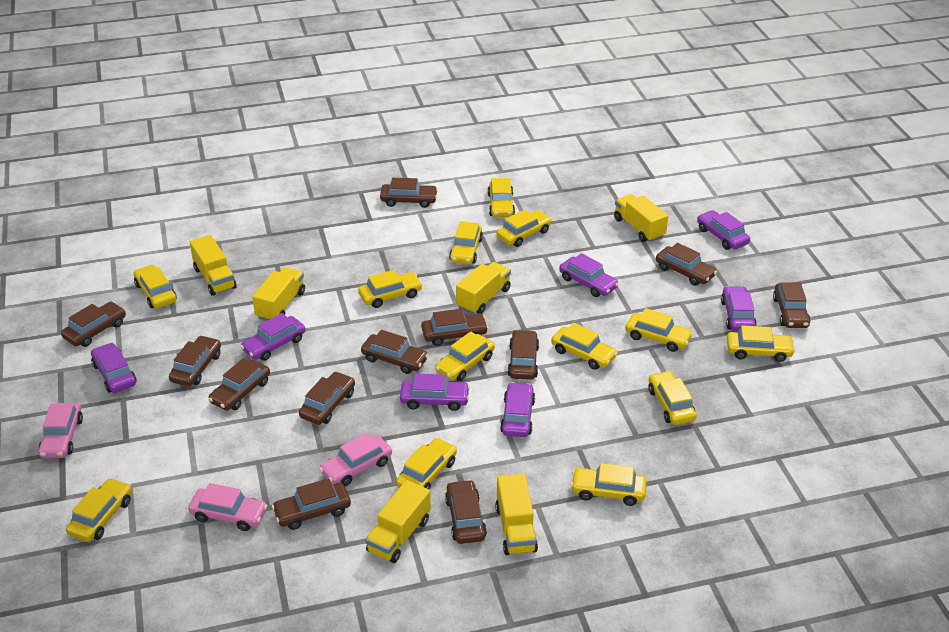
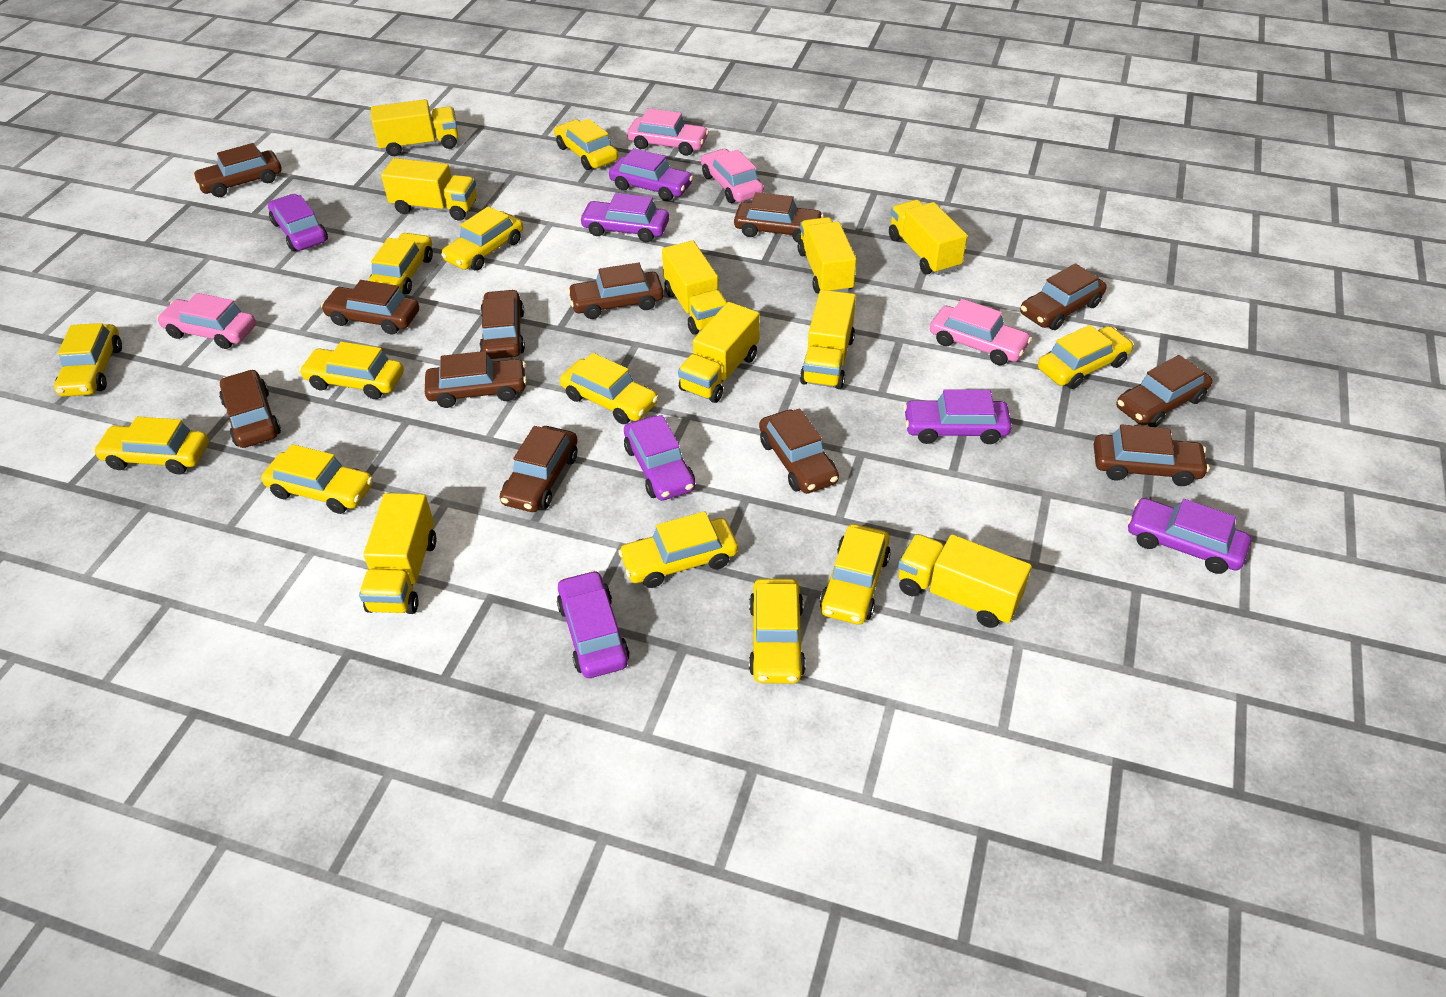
pink car: 3 -> 4
yellow car: 13 -> 12
yellow truck: 6 -> 9

